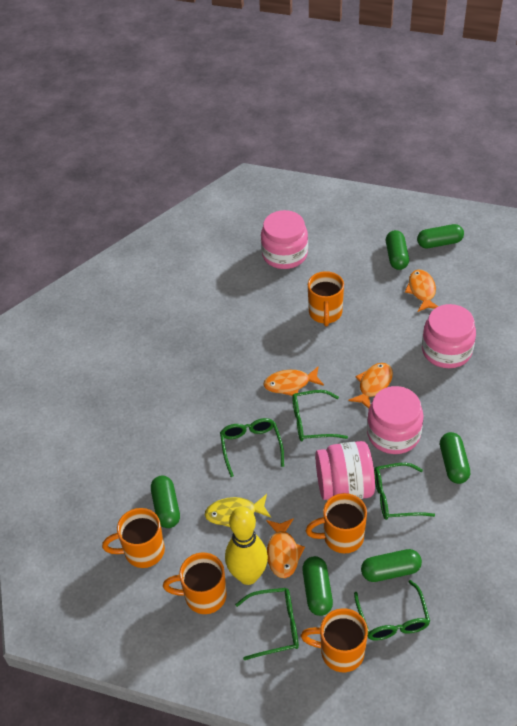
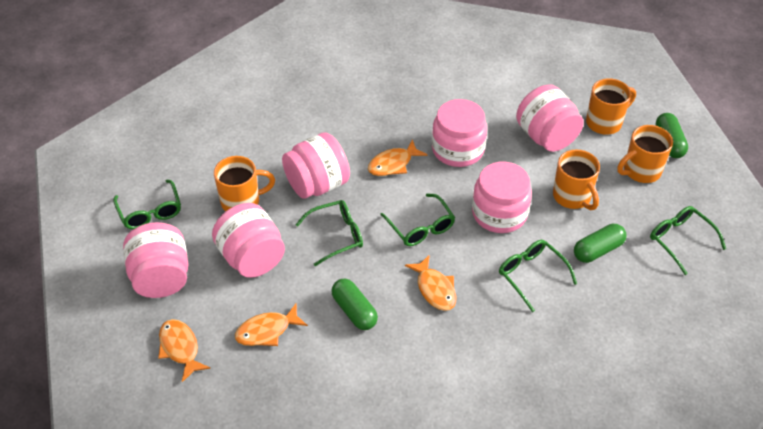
green capsule: 6 -> 3
orange mug: 5 -> 4
pink jar: 4 -> 6
yellow bowling pin: 1 -> 0
yellow fish: 1 -> 0

